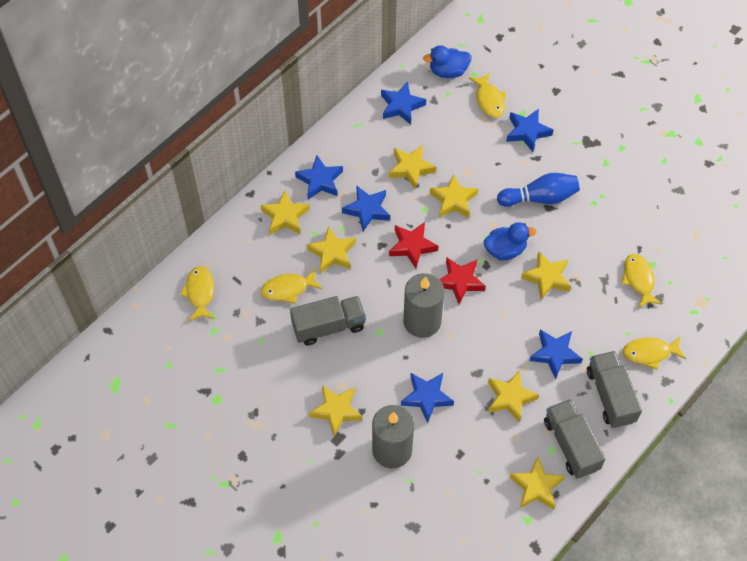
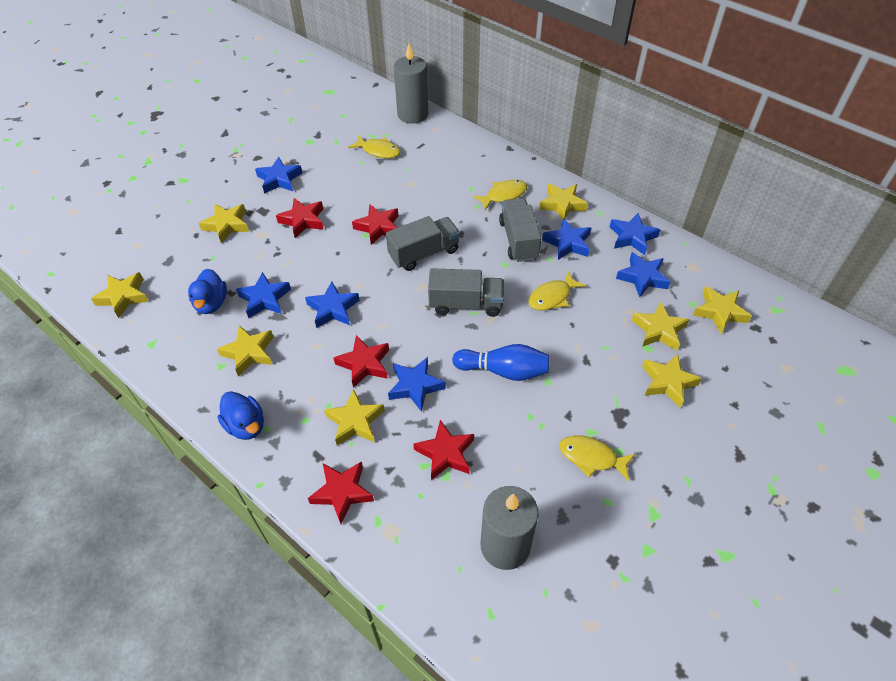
blue star: 6 -> 7
red star: 2 -> 5
yellow fish: 5 -> 4

